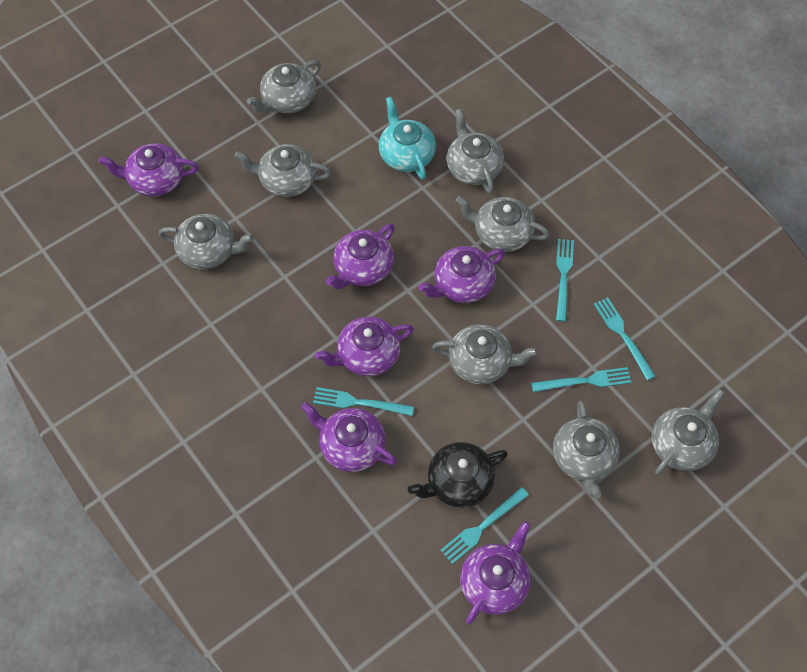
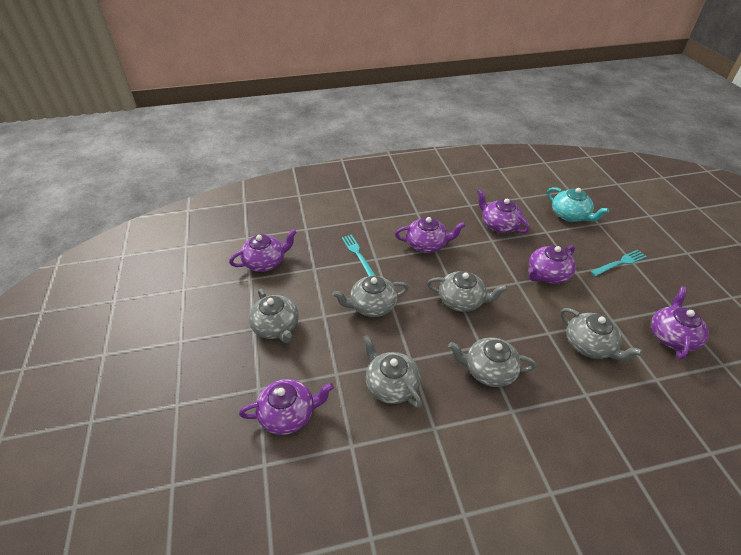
black teapot: 1 -> 0
grey teapot: 8 -> 6
turquoise fork: 5 -> 2

